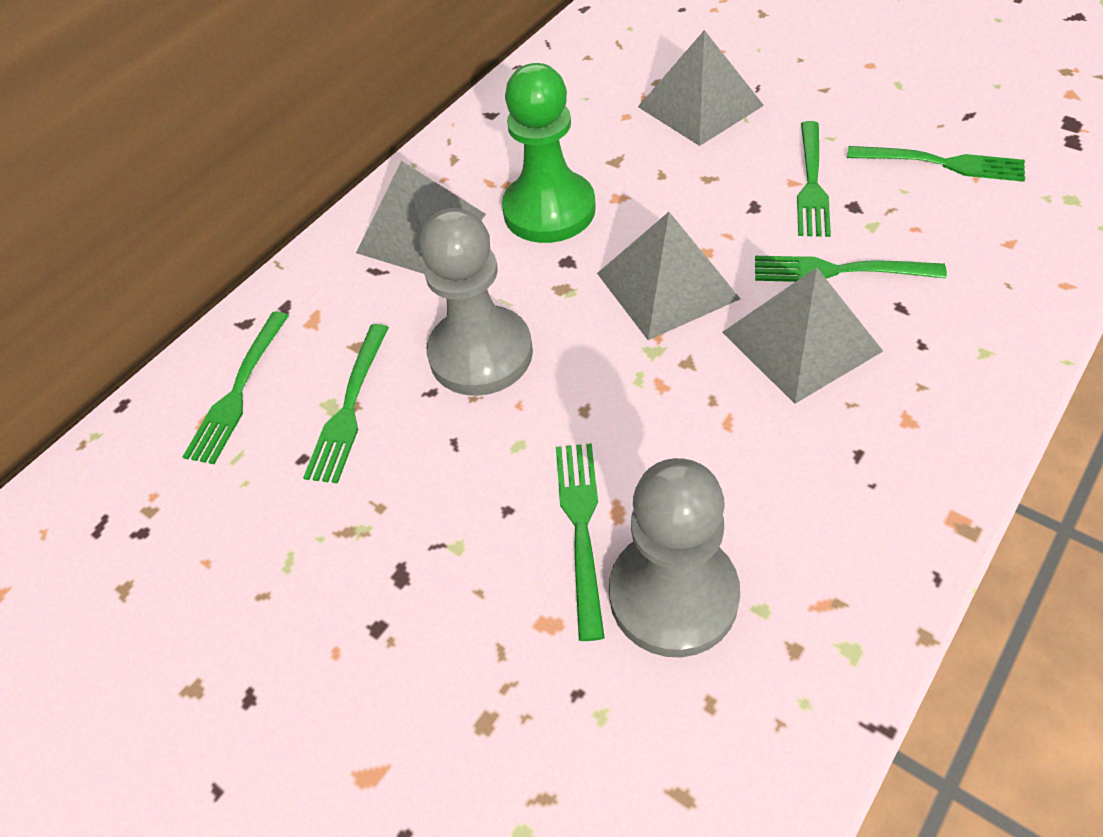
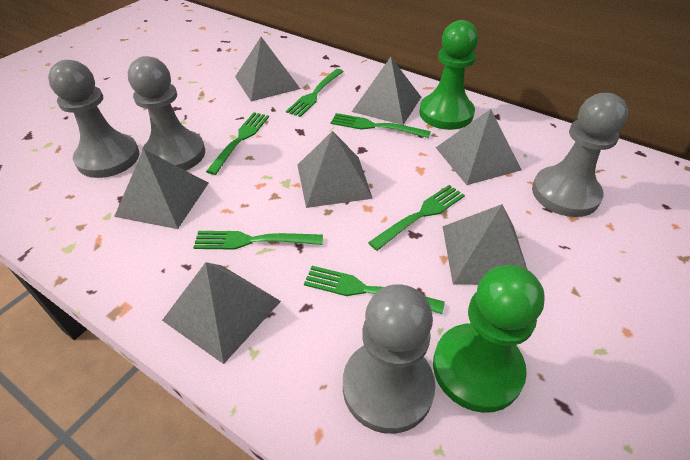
green pawn: 1 -> 2
grey pawn: 2 -> 4
grey pyramid: 4 -> 7

